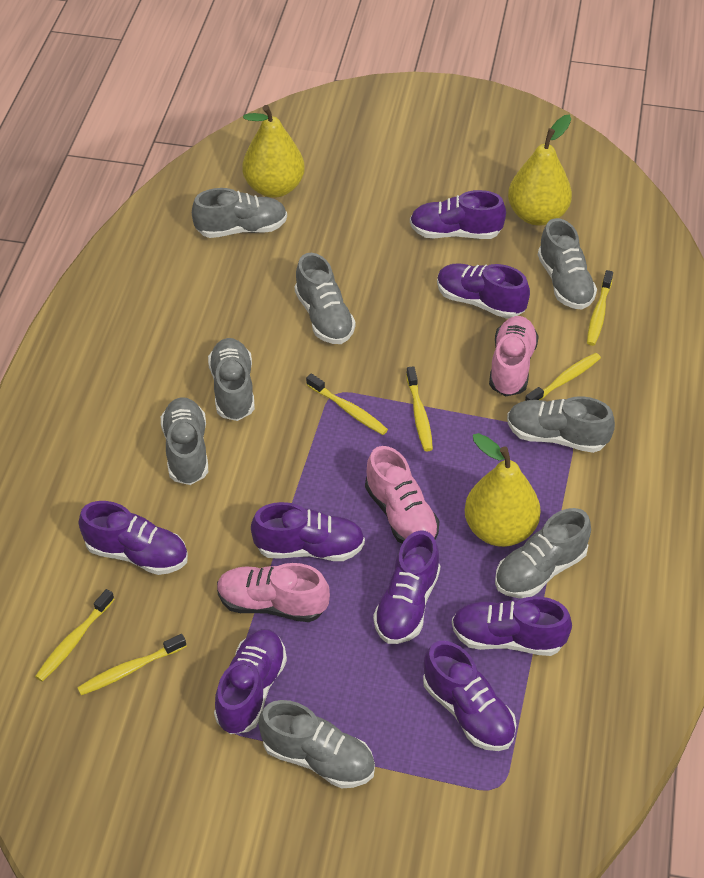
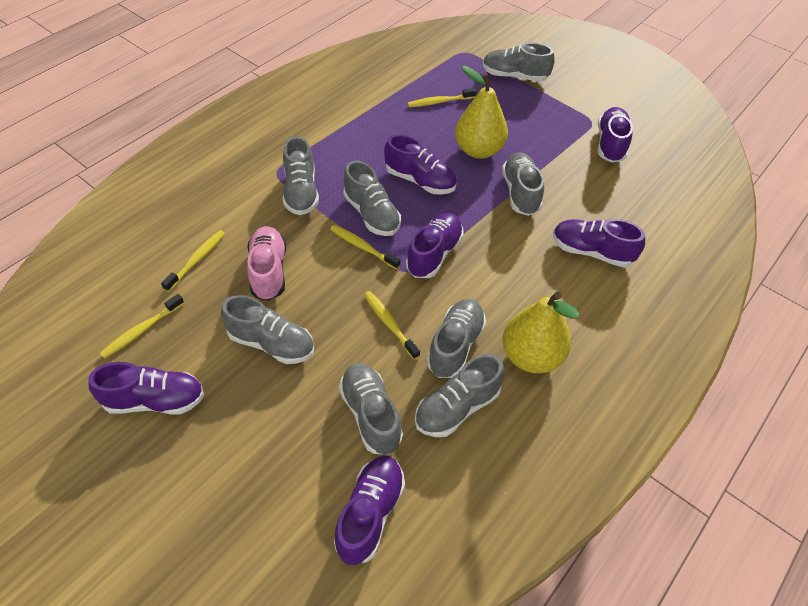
pink shoe: 3 -> 1
purple shoe: 8 -> 6
yellow pear: 3 -> 2
yellow toothbrush: 6 -> 5

